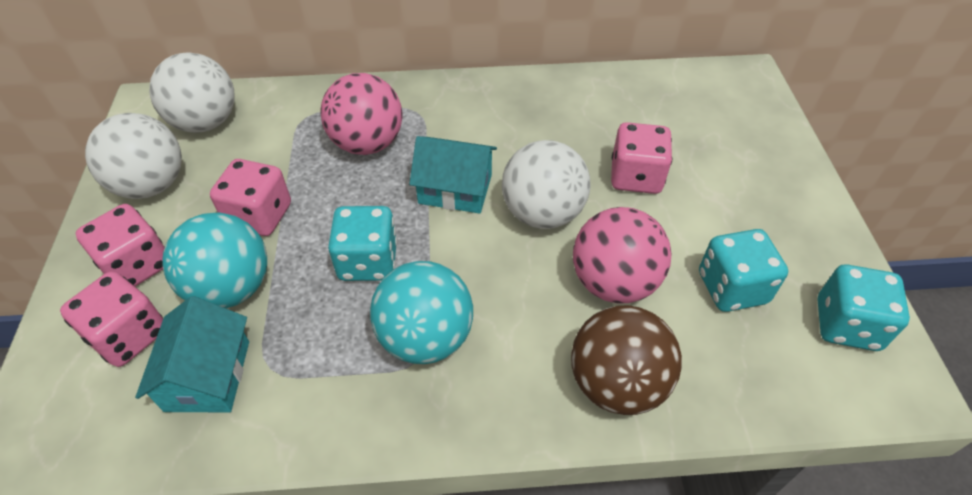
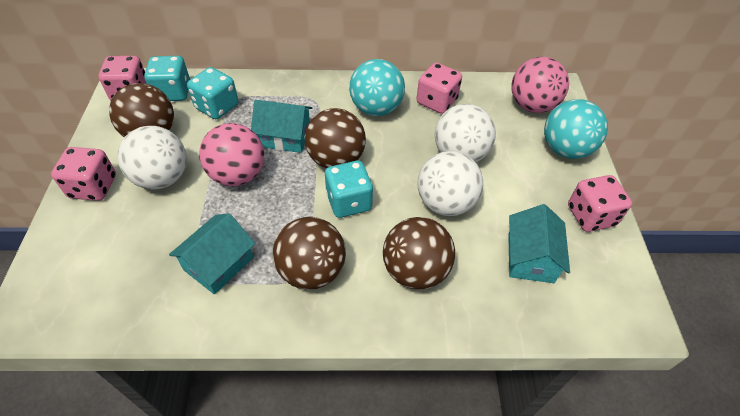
brown ball: 1 -> 4
turquoise house: 2 -> 3

